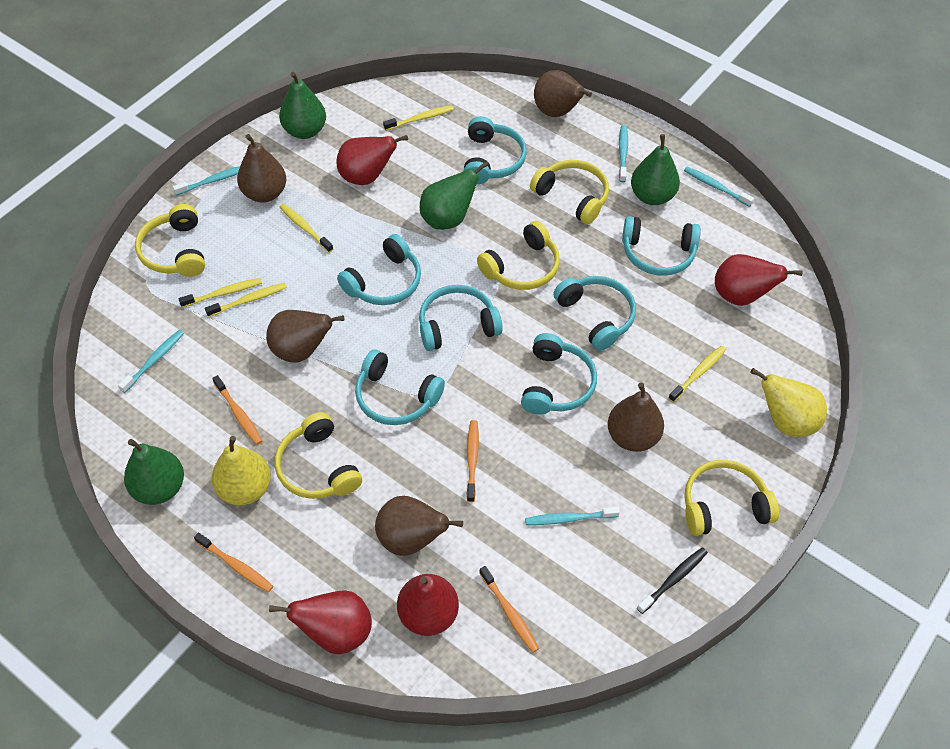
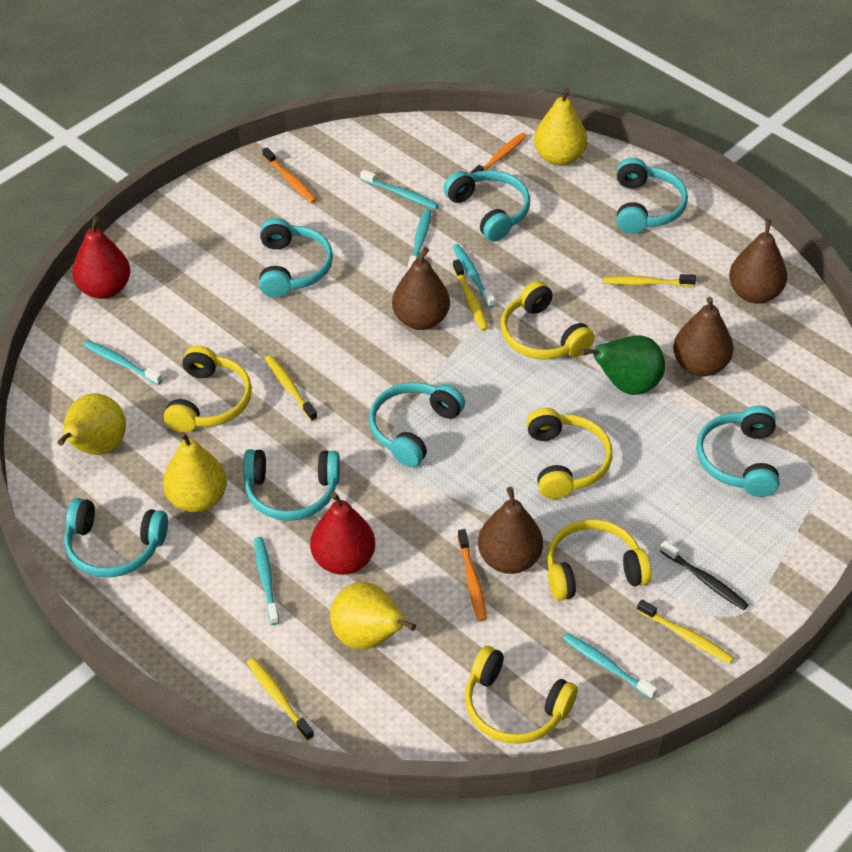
brown pear: 5 -> 4
green pear: 4 -> 1
orange toothbrush: 4 -> 3
red pear: 4 -> 2
turquoise toothbrush: 5 -> 6
yellow pear: 2 -> 4

